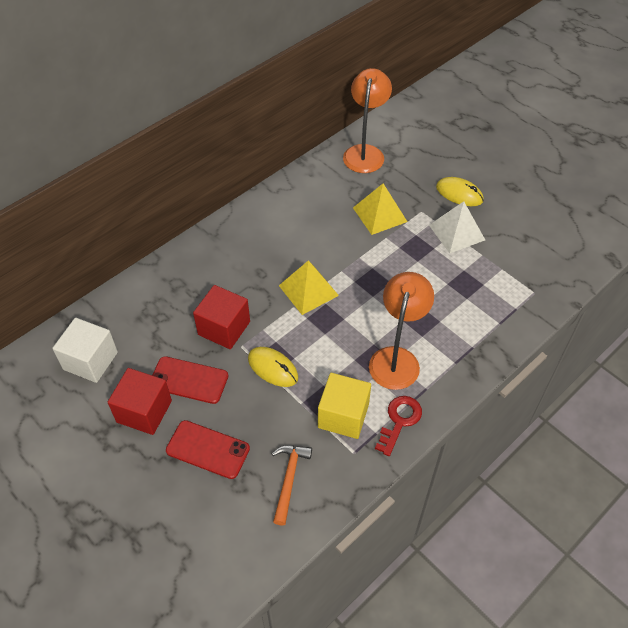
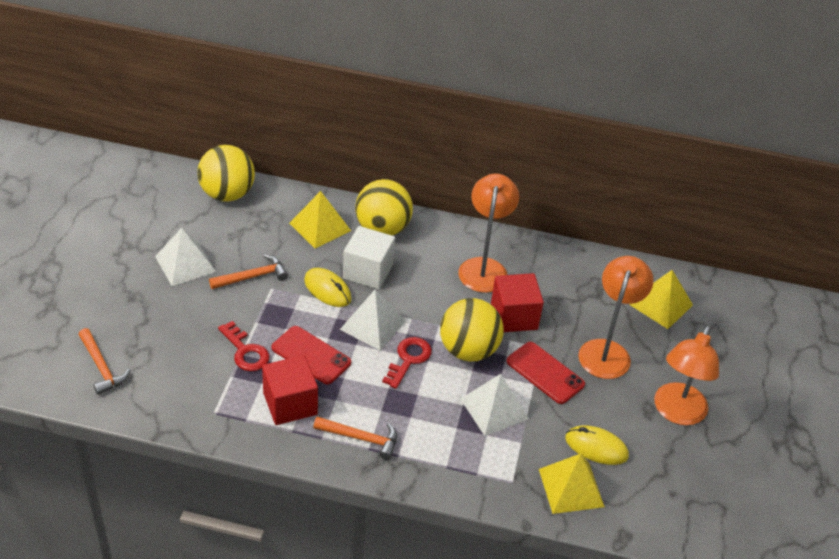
orange hammer: 1 -> 3
orange lamp: 2 -> 3
red key: 1 -> 2
white pyramid: 1 -> 3
yellow ball: 0 -> 3
yellow cube: 1 -> 0
yellow pyramid: 2 -> 3

